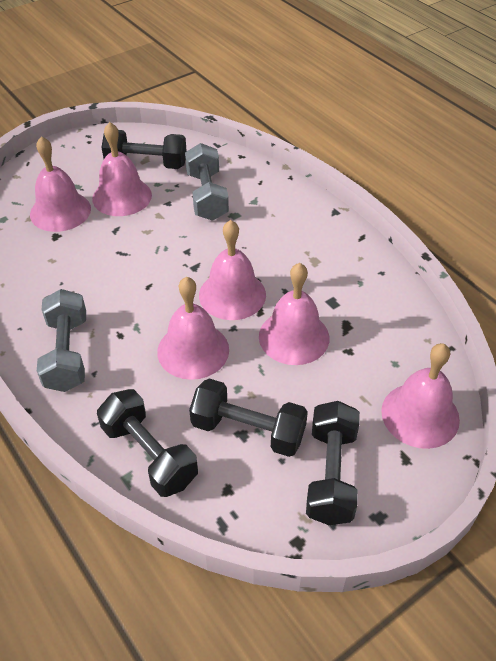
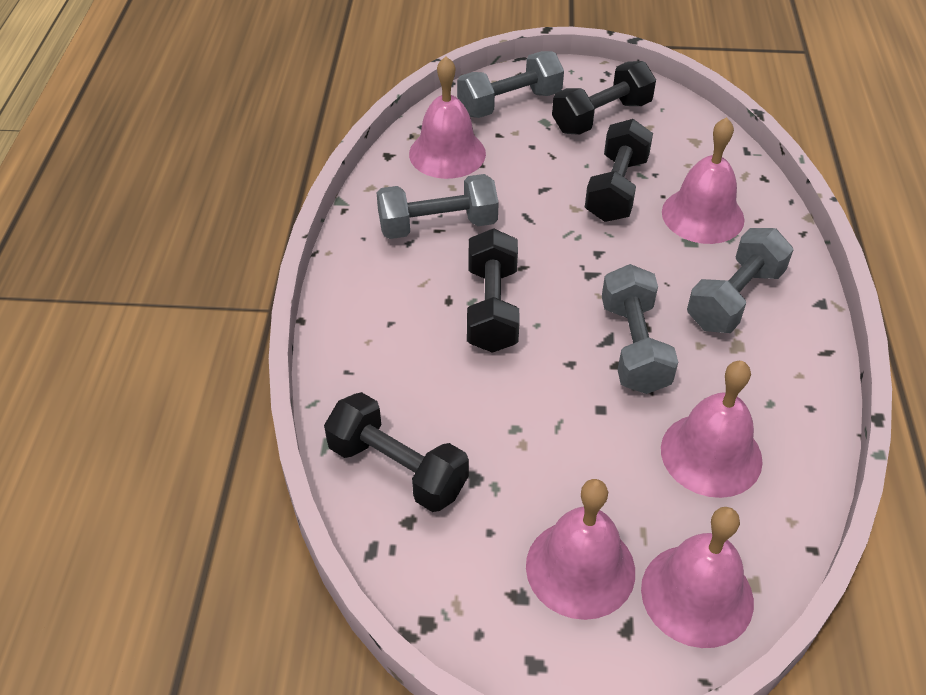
grey dumbbell: 2 -> 4
pink bell: 6 -> 5

